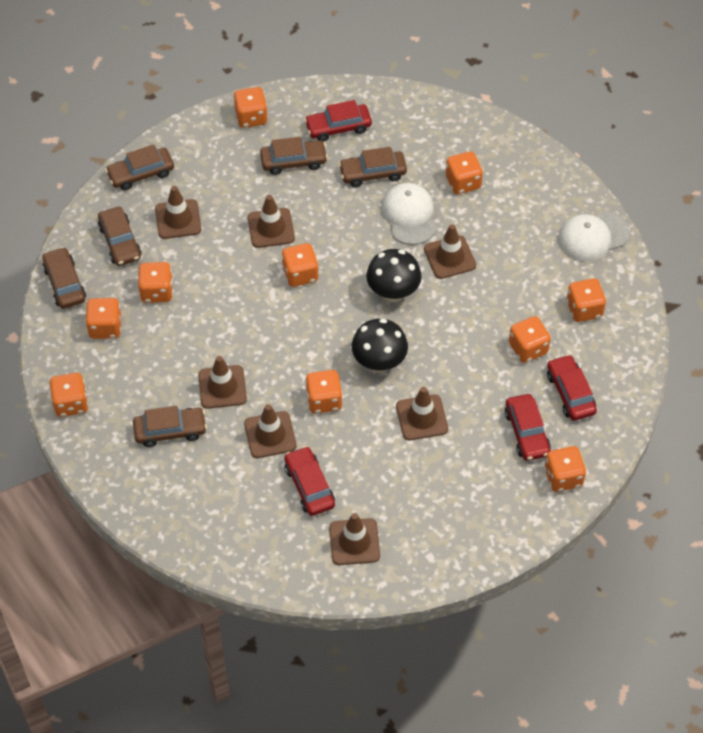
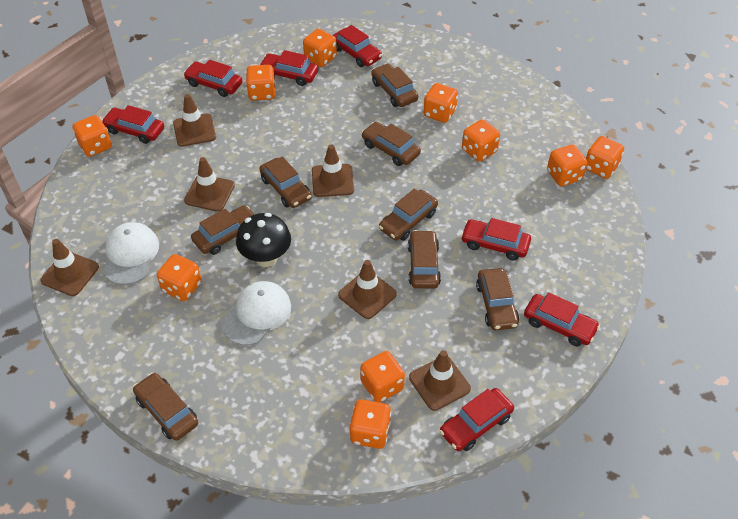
black mushroom: 2 -> 1
brown car: 6 -> 8
brown traffic cone: 7 -> 6
red car: 4 -> 7

